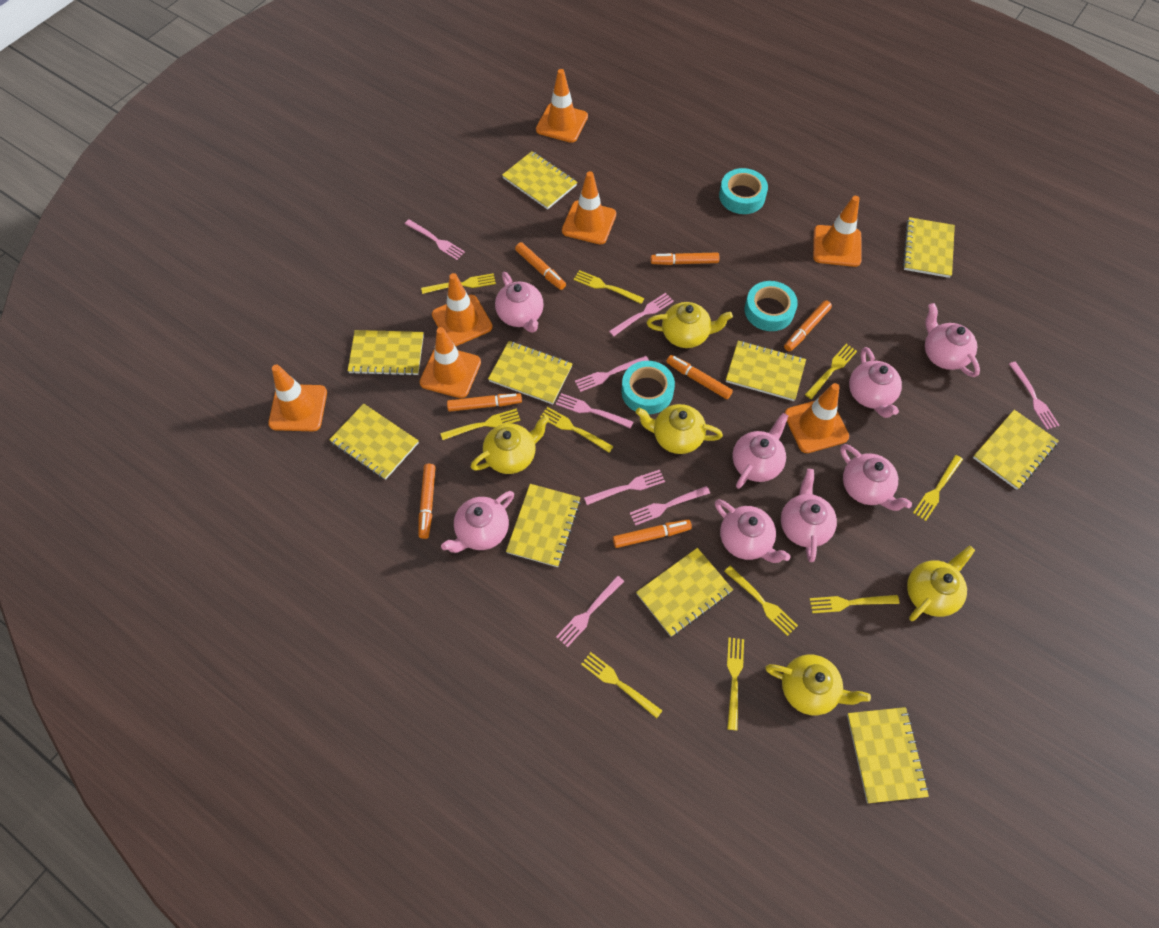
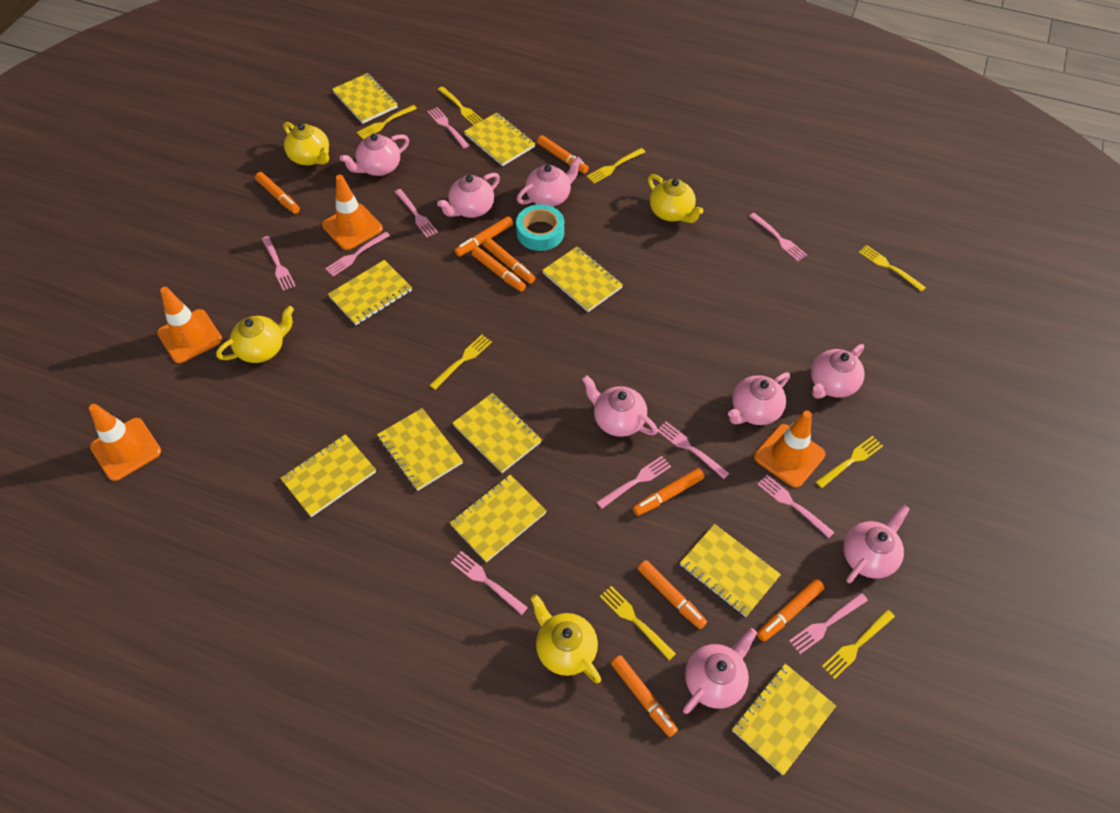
orange marker: 7 -> 9
orange traffic cone: 7 -> 4
pink fork: 8 -> 10
turquoise tape: 3 -> 1
yellow fork: 10 -> 8
yellow teapot: 5 -> 4

